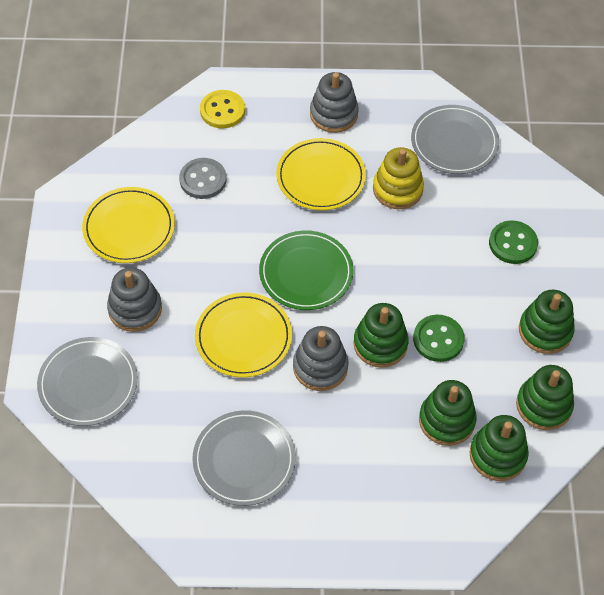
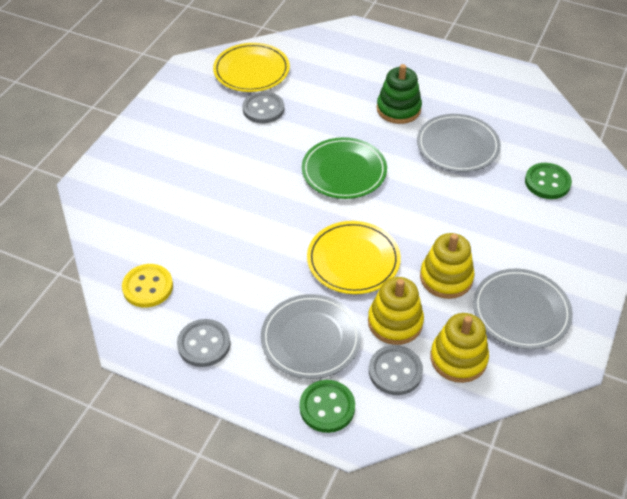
green stacking toy: 5 -> 1
grey button: 1 -> 3
grey stacking toy: 3 -> 0
yellow plate: 3 -> 2
yellow stacking toy: 1 -> 3

